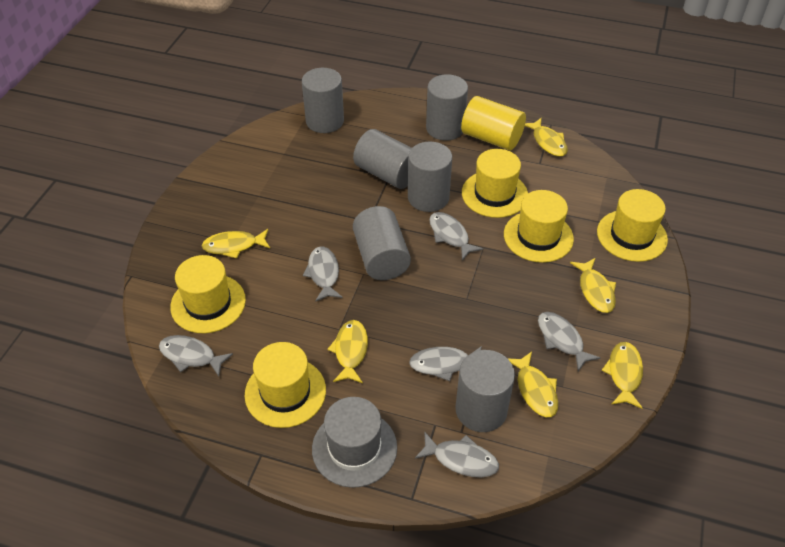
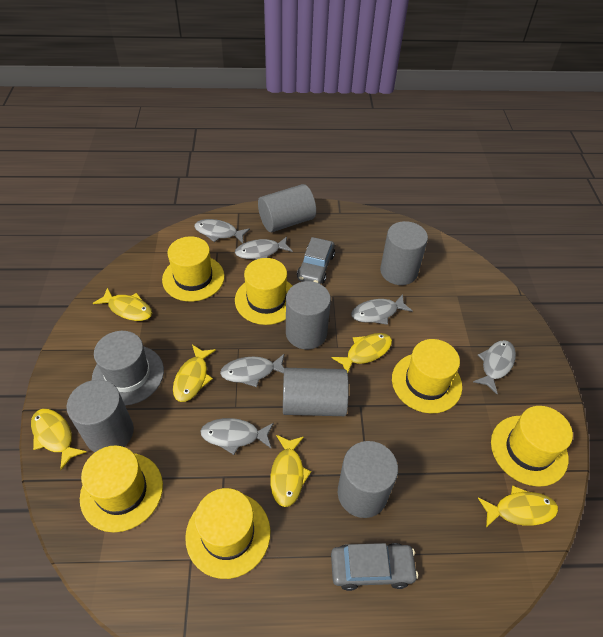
grey car: 0 -> 2
yellow cylinder: 1 -> 0
yellow hat: 5 -> 6

